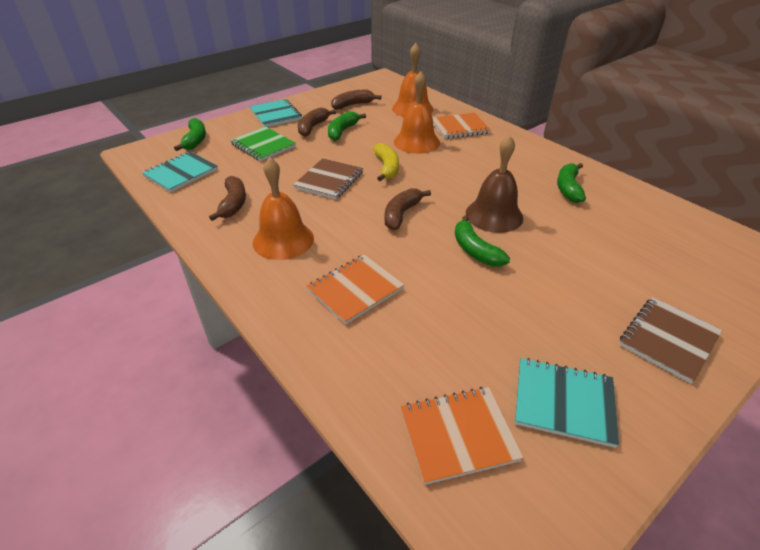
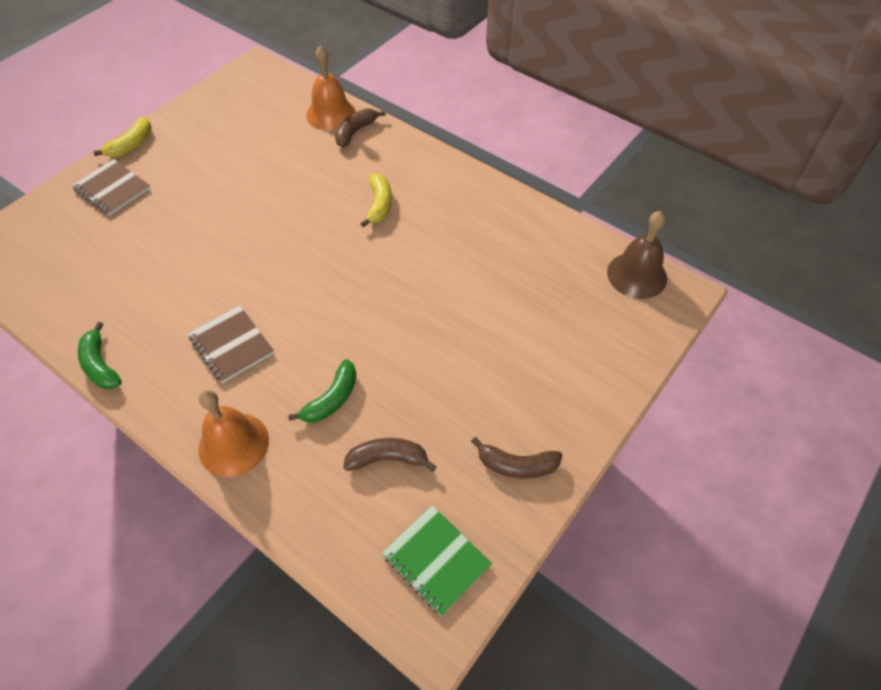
brown banana: 4 -> 3
green banana: 4 -> 2
orange bell: 3 -> 2
orange notebook: 3 -> 0
turquoise notebook: 3 -> 0
yellow banana: 1 -> 2

